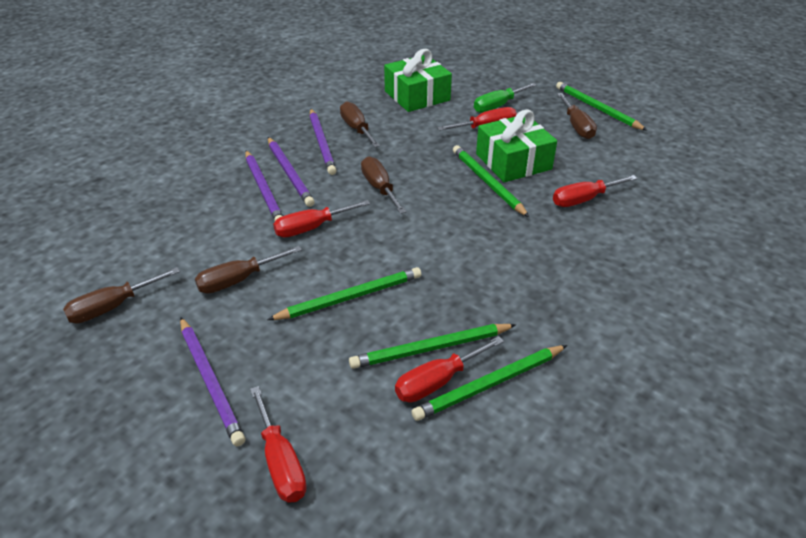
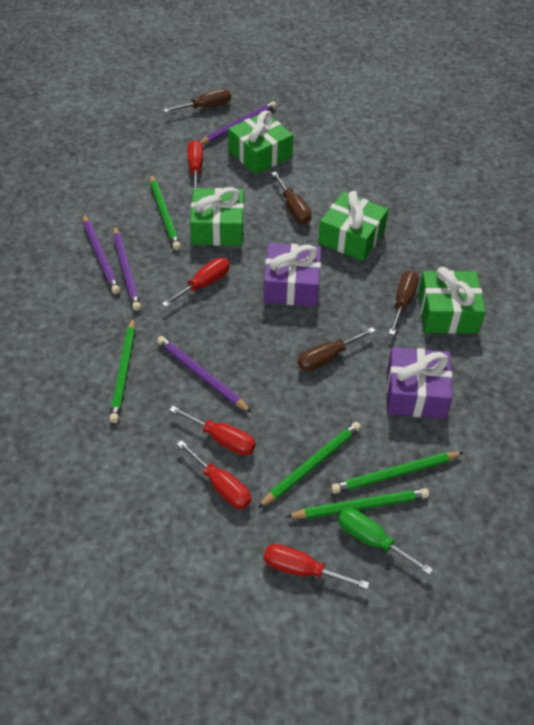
brown screwdriver: 5 -> 4
green gift: 2 -> 4
purple gift: 0 -> 2

